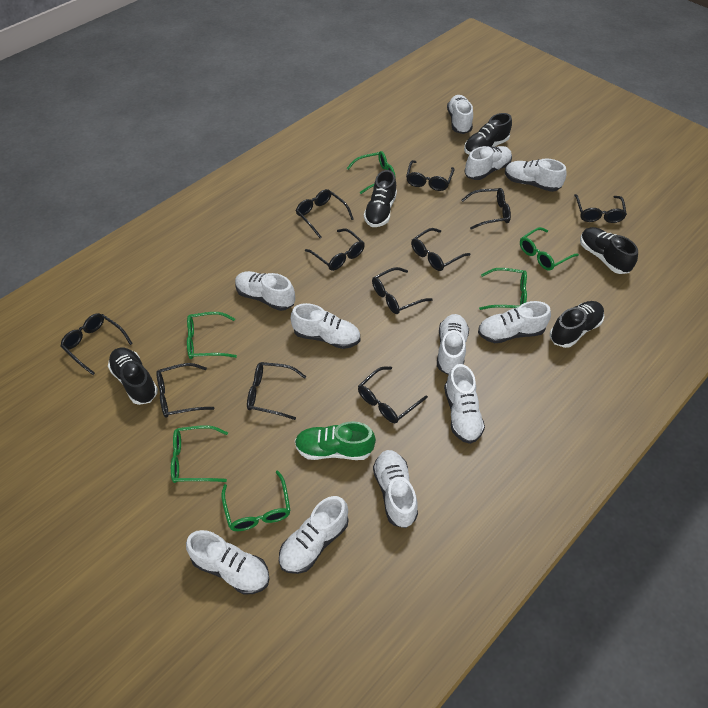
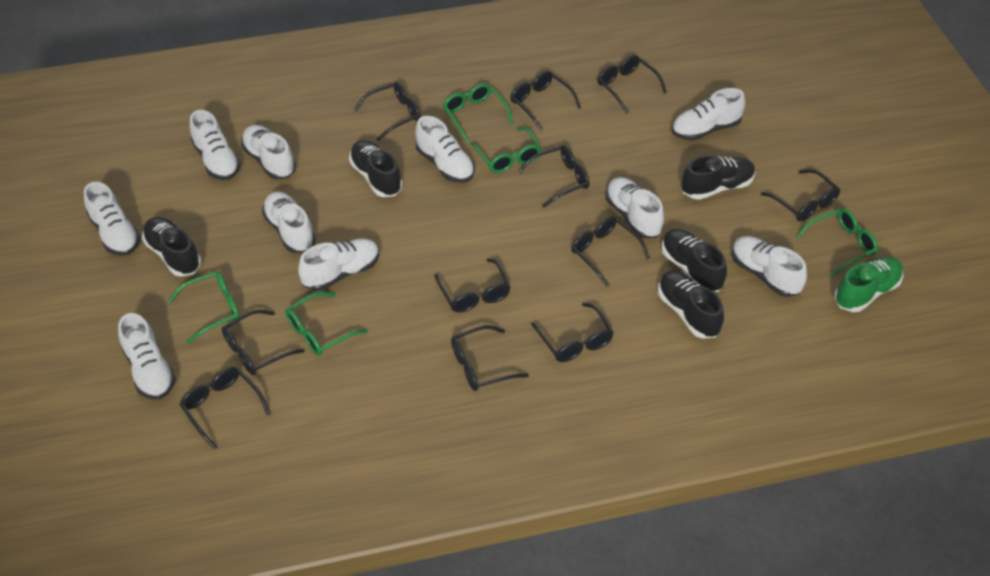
green glasses: 6 -> 5
white shoe: 11 -> 10

